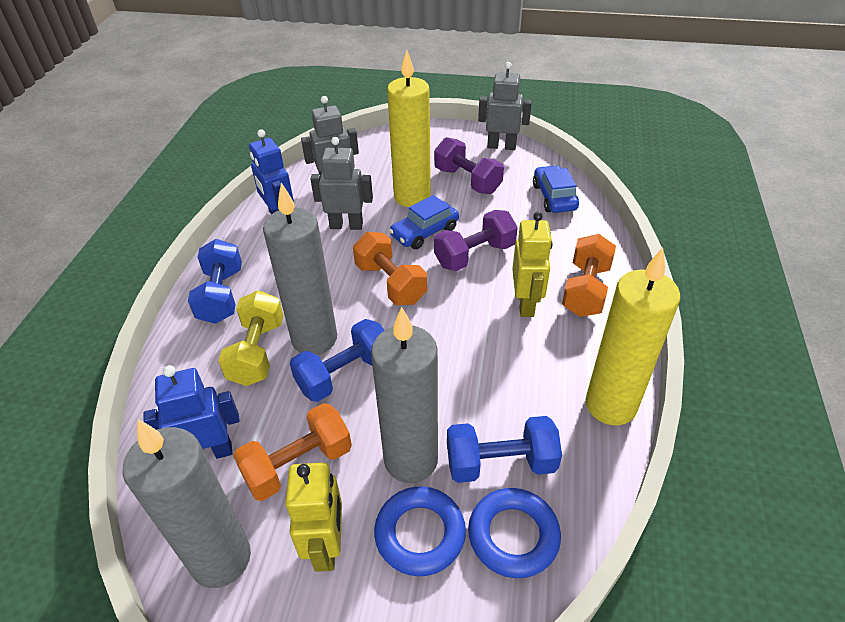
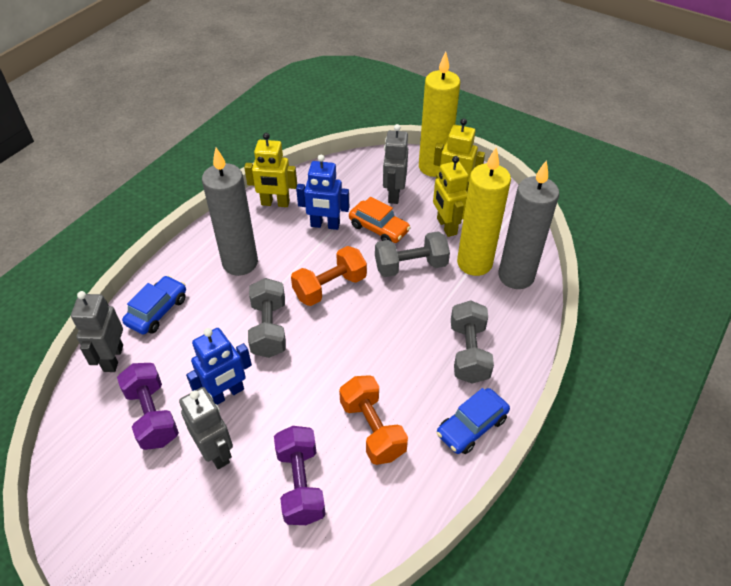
blue dumbbell: 3 -> 0
blue ring: 2 -> 0
grey candle: 3 -> 2
grey dumbbell: 0 -> 3
orange car: 0 -> 1
orange dumbbell: 3 -> 2
yellow dumbbell: 1 -> 0
yellow robot: 2 -> 3

